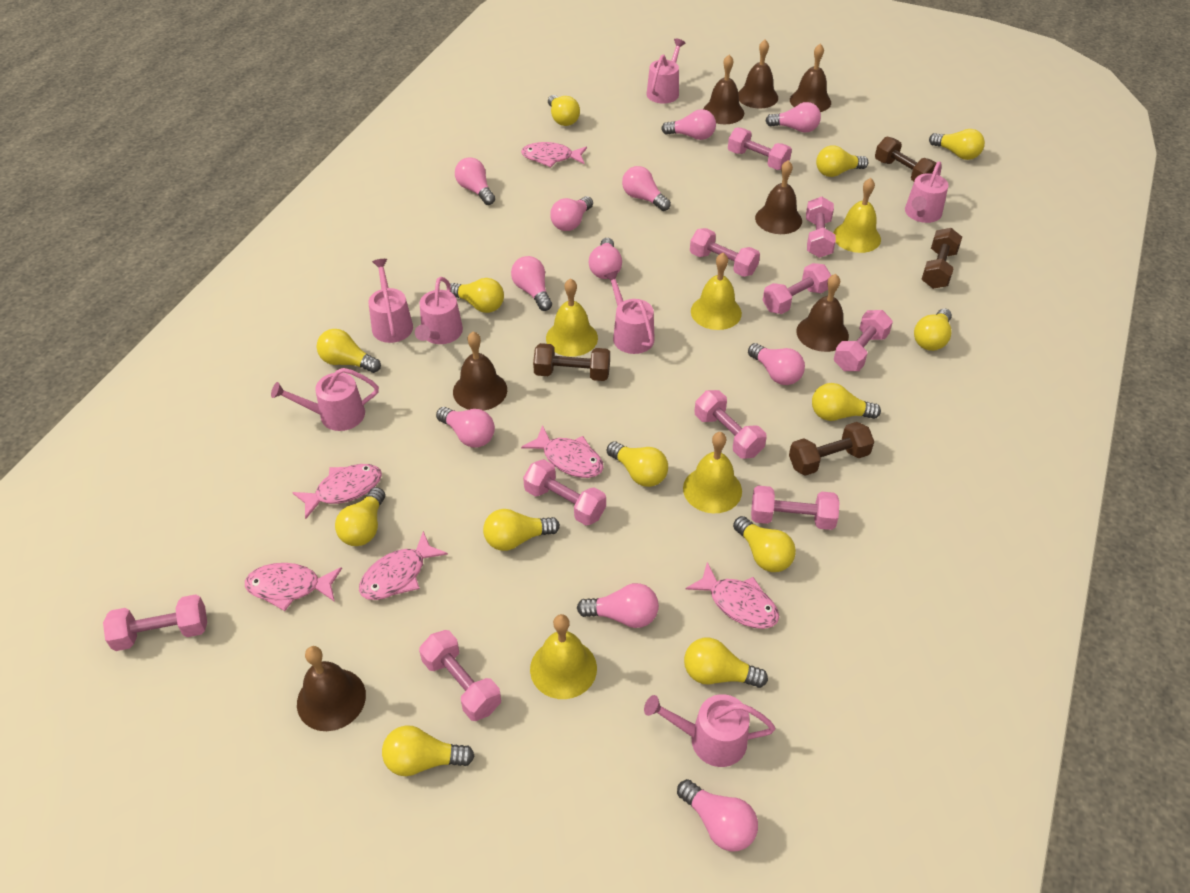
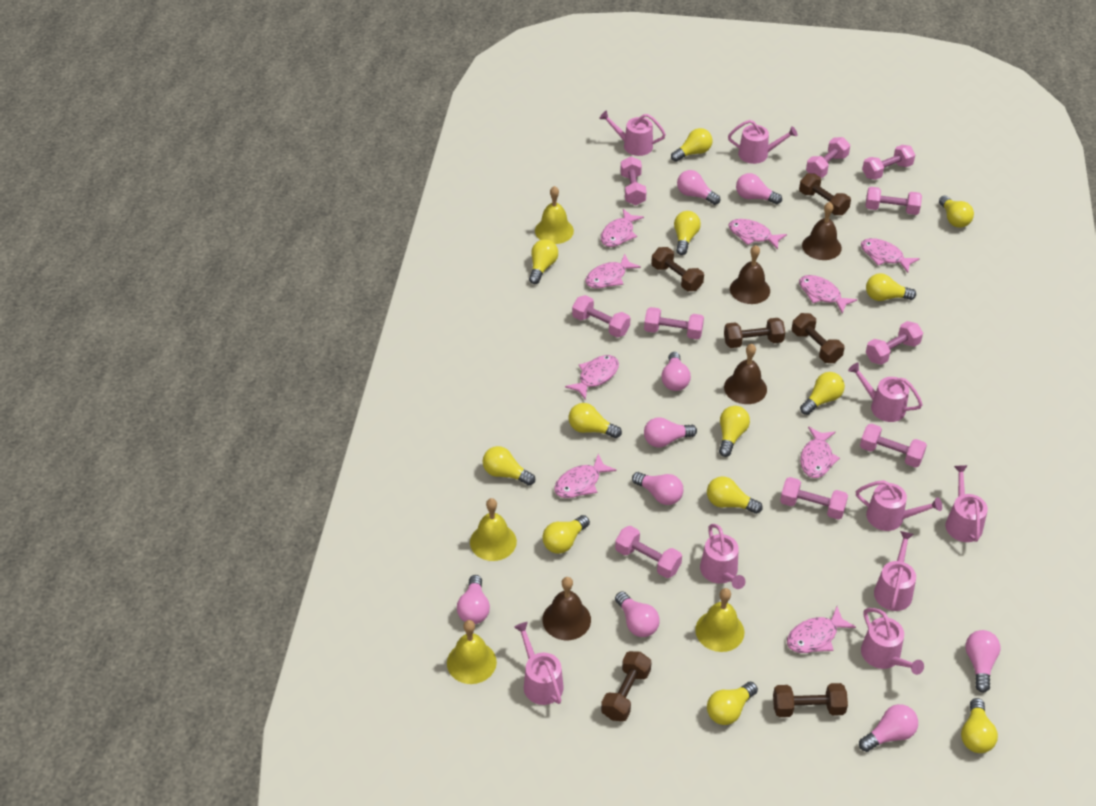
brown bell: 7 -> 4
brown dumbbell: 4 -> 6
pink fish: 6 -> 9
pink light bulb: 11 -> 9
pink watering can: 7 -> 9
yellow bell: 5 -> 4

